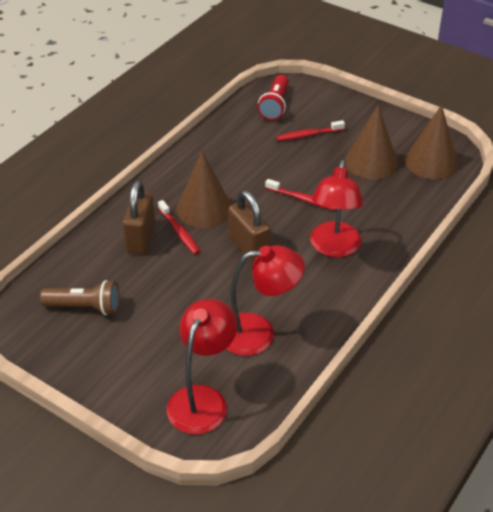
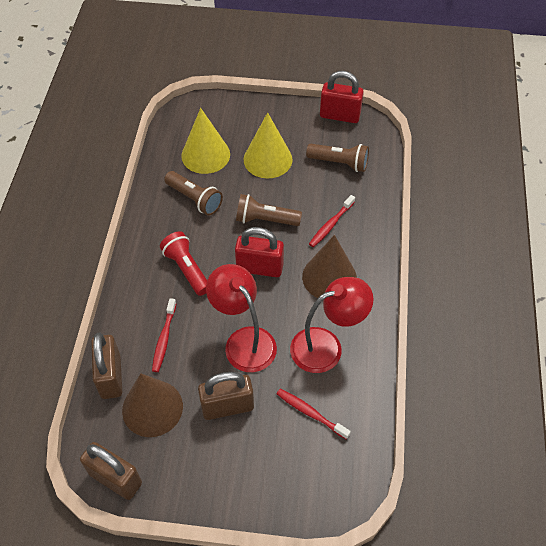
brown cone: 3 -> 2
brown flashlight: 1 -> 3
brown padlock: 2 -> 3
red lamp: 3 -> 2
red padlock: 0 -> 2
yellow cone: 0 -> 2

